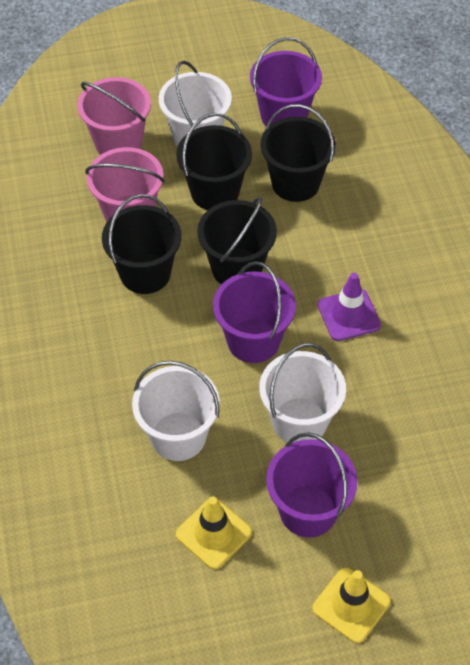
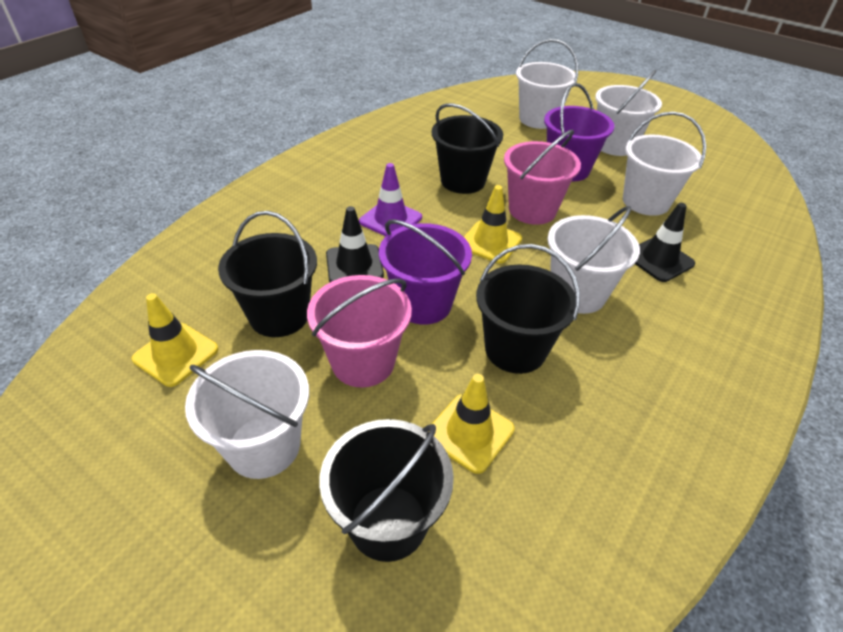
black traffic cone: 0 -> 2
purple bucket: 3 -> 2
white bucket: 3 -> 5
yellow traffic cone: 2 -> 3

